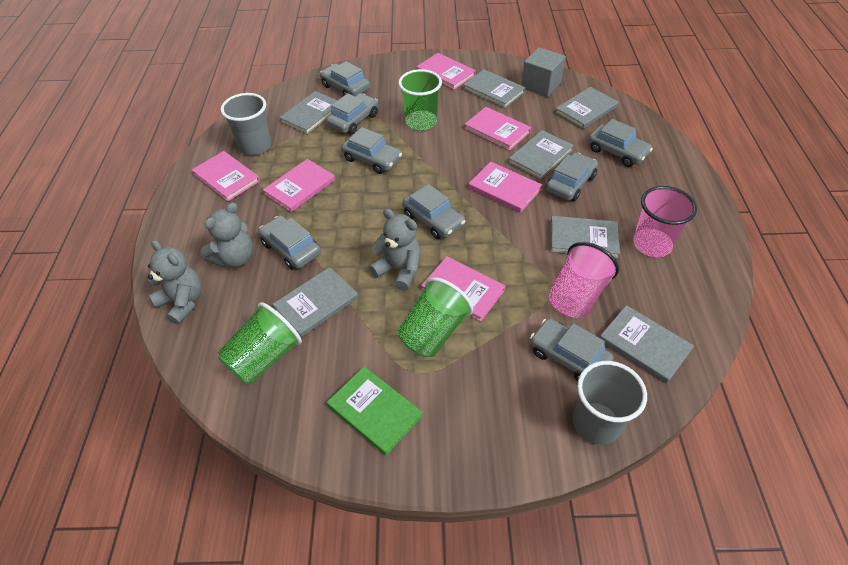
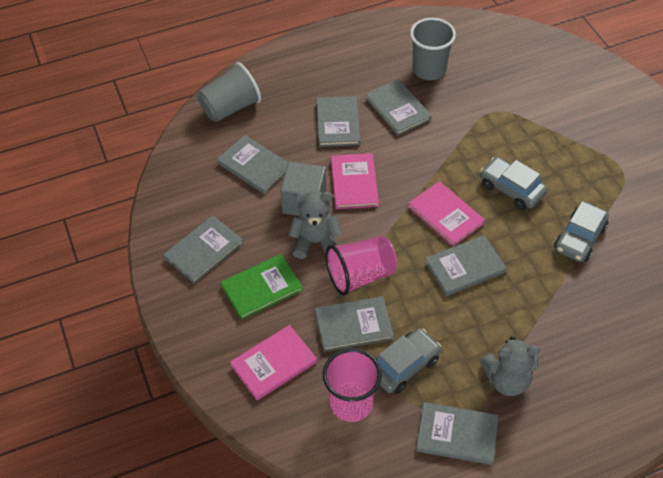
green cup: 3 -> 0
grey car: 8 -> 3
grey teddy bear: 3 -> 2
pink book: 6 -> 3

